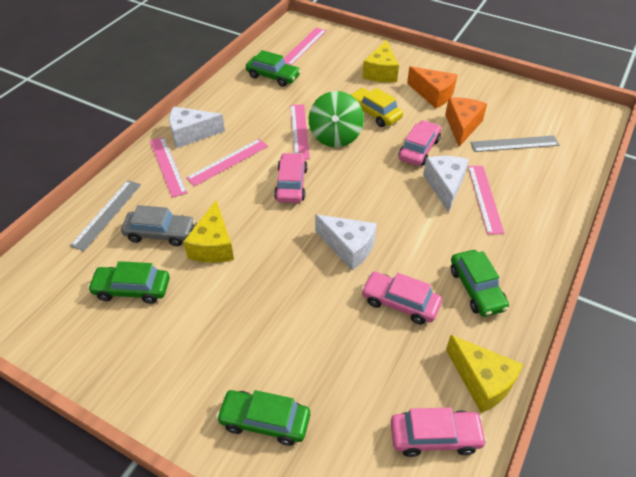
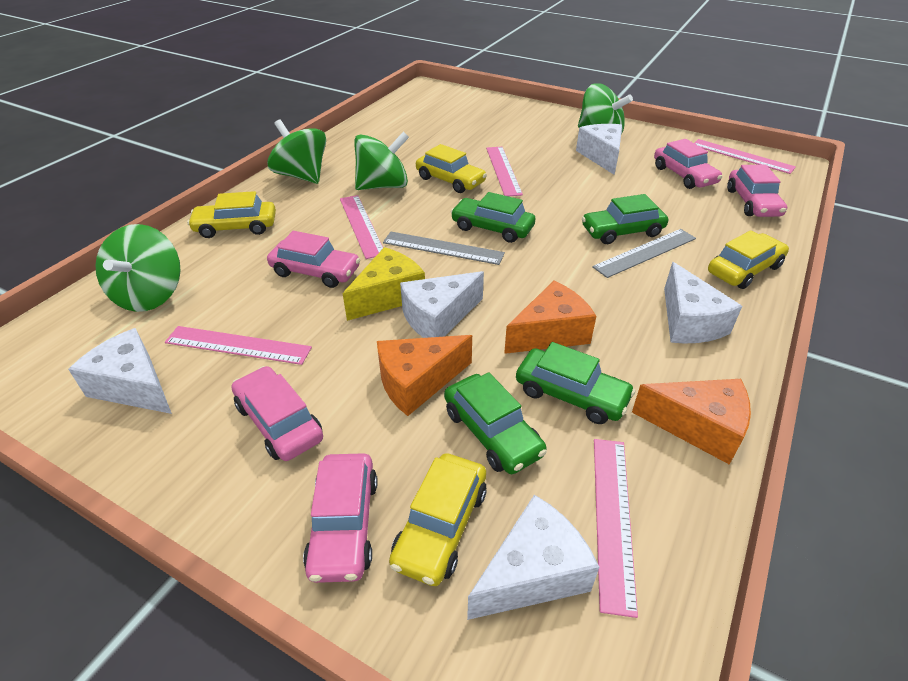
green spinning top: 1 -> 4
grey car: 1 -> 0
orange cheese: 2 -> 3
pink car: 4 -> 5
white cheese: 3 -> 5
yellow car: 1 -> 4
yellow cheese: 3 -> 1

